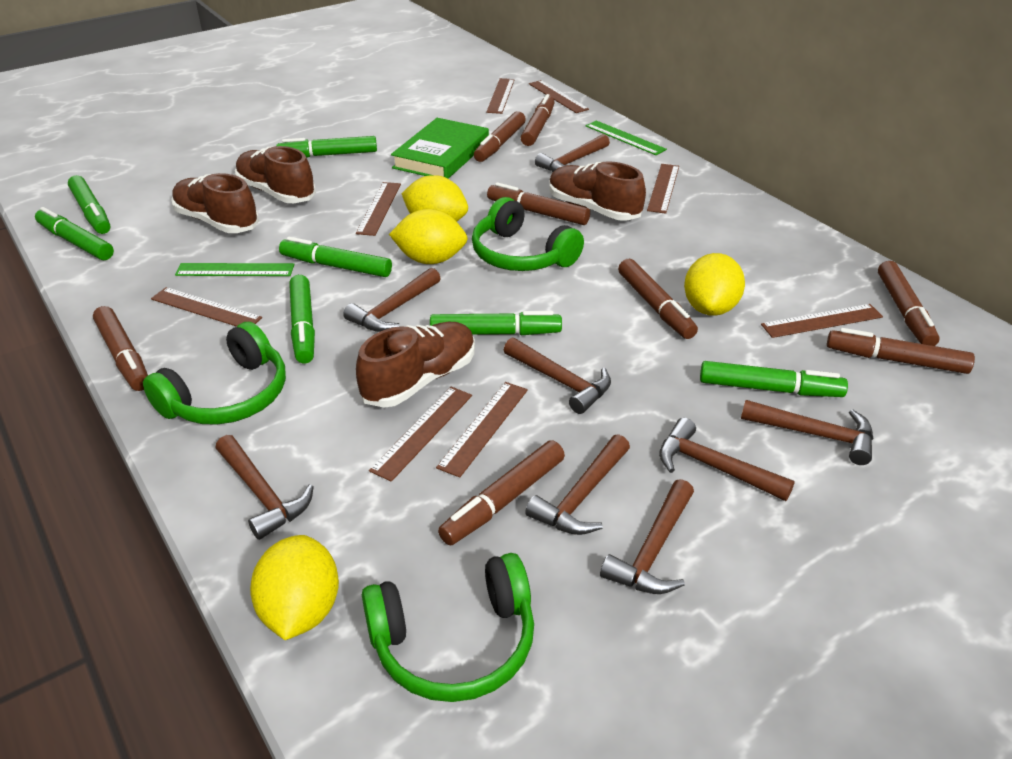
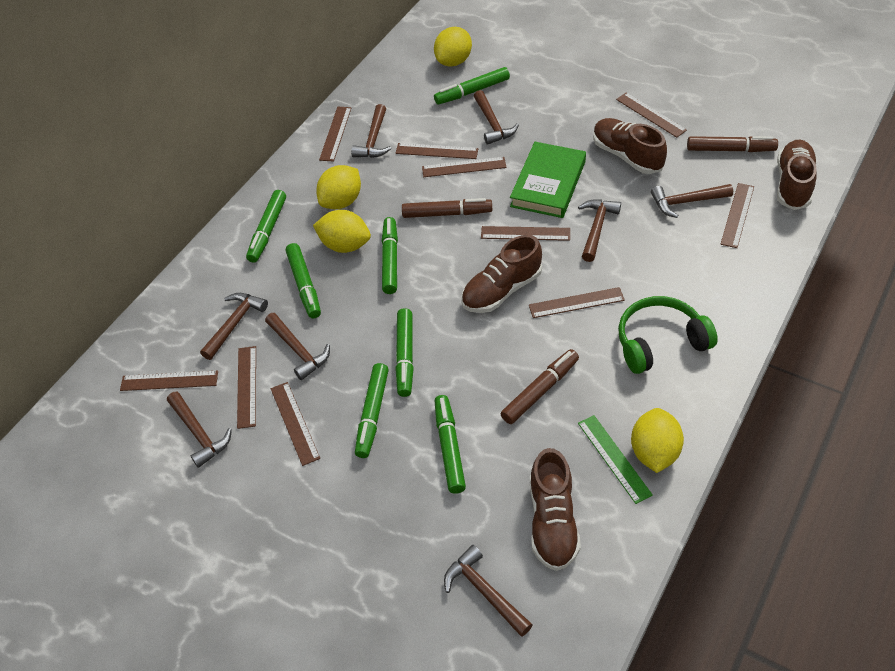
brown marker: 8 -> 3
brown ruler: 8 -> 10
green headphones: 3 -> 1
green ruler: 2 -> 1

